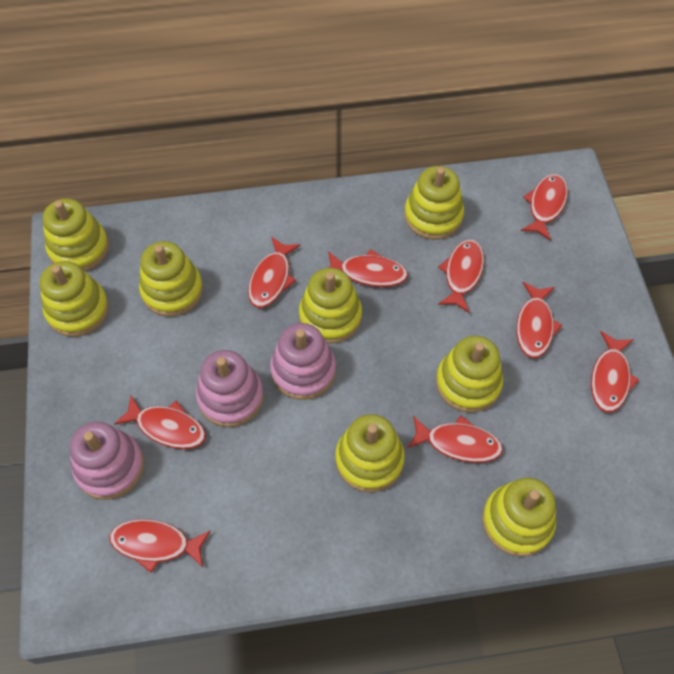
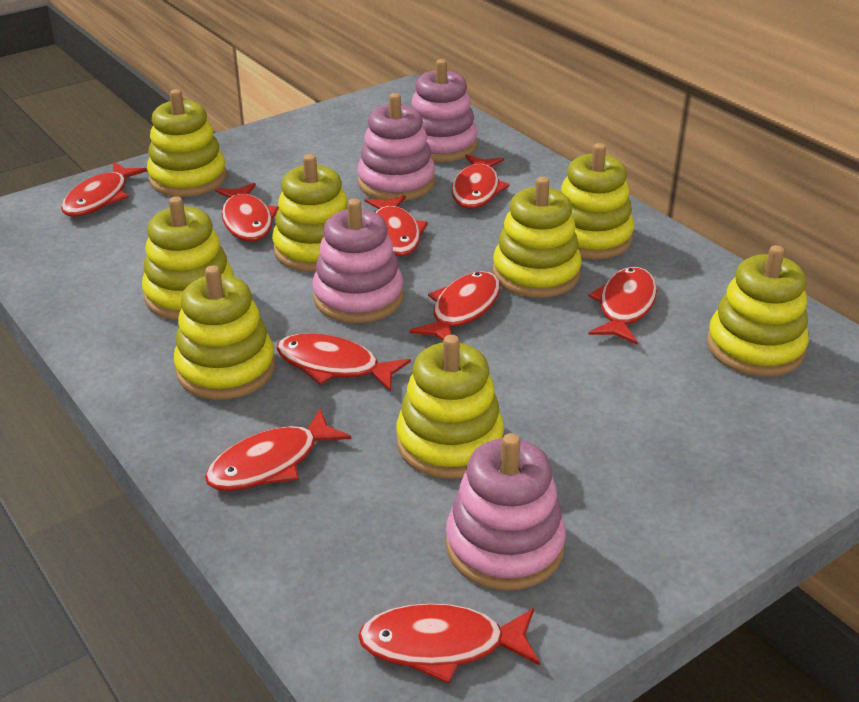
pink stacking toy: 3 -> 4

